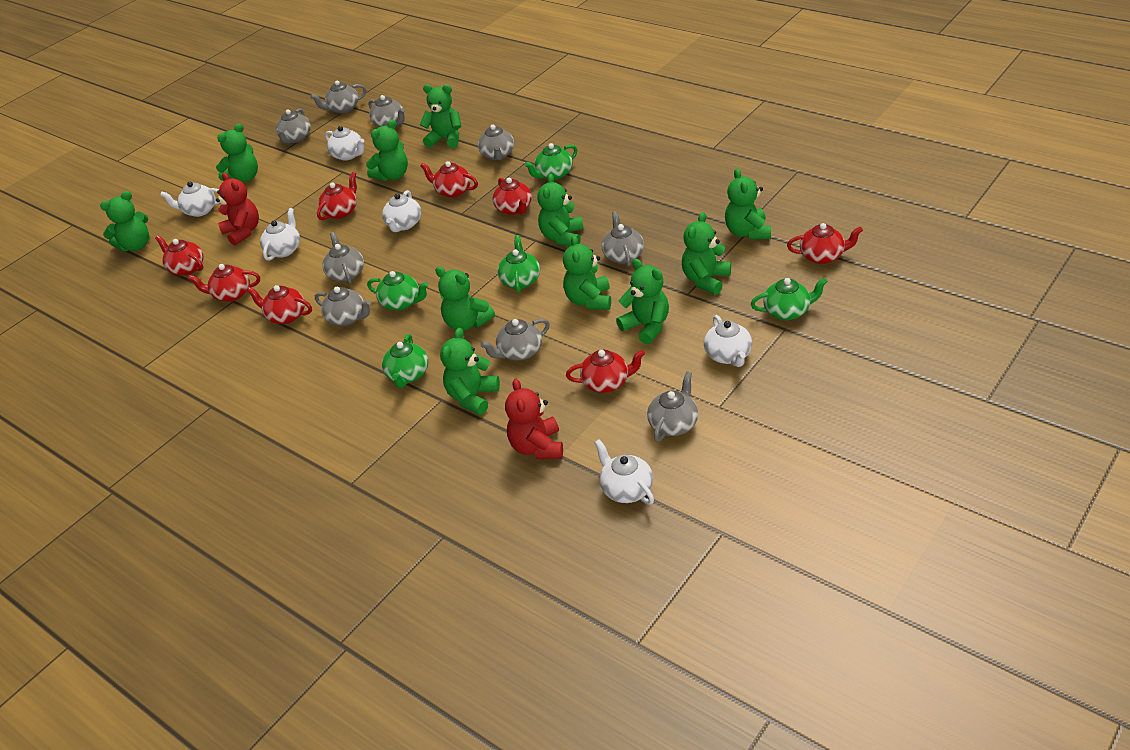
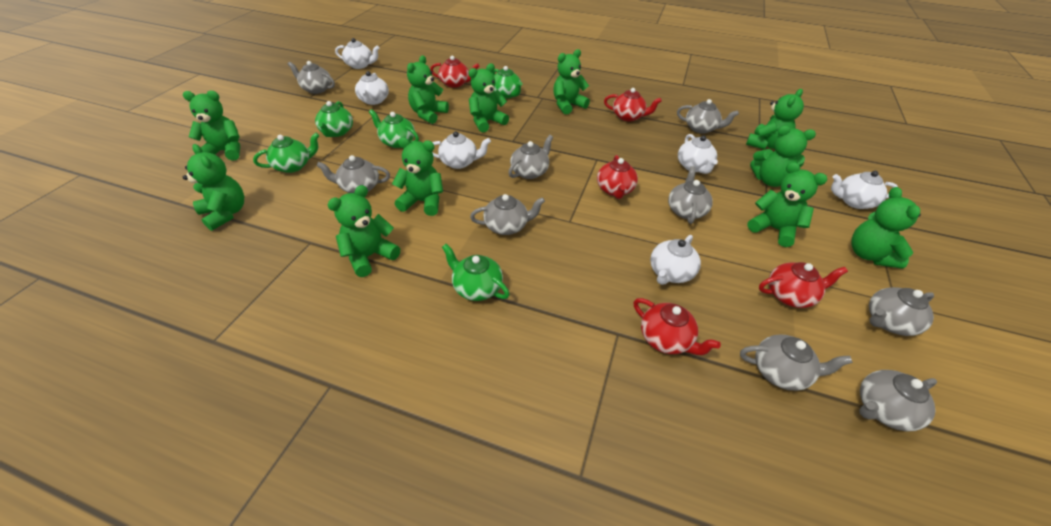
red teapot: 8 -> 5
red teddy bear: 2 -> 0

